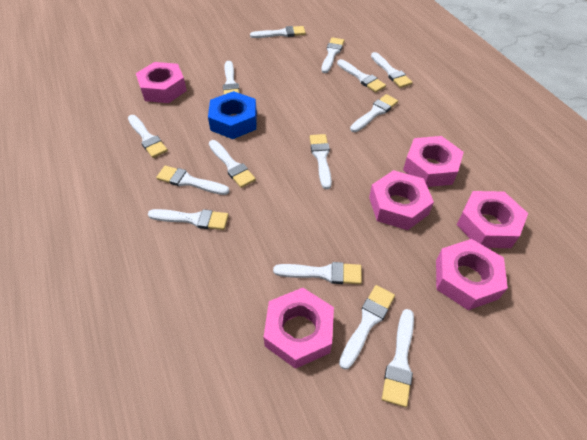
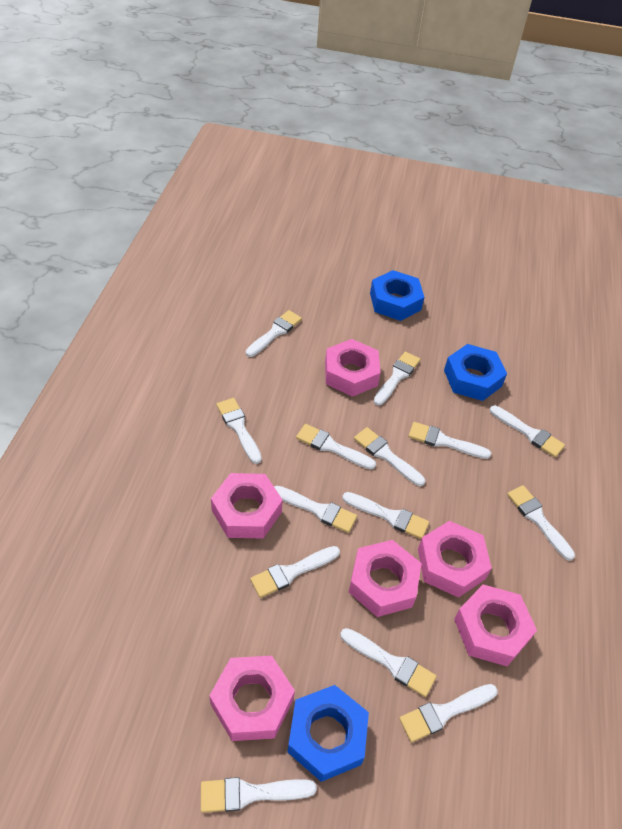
blue nut: 1 -> 3

